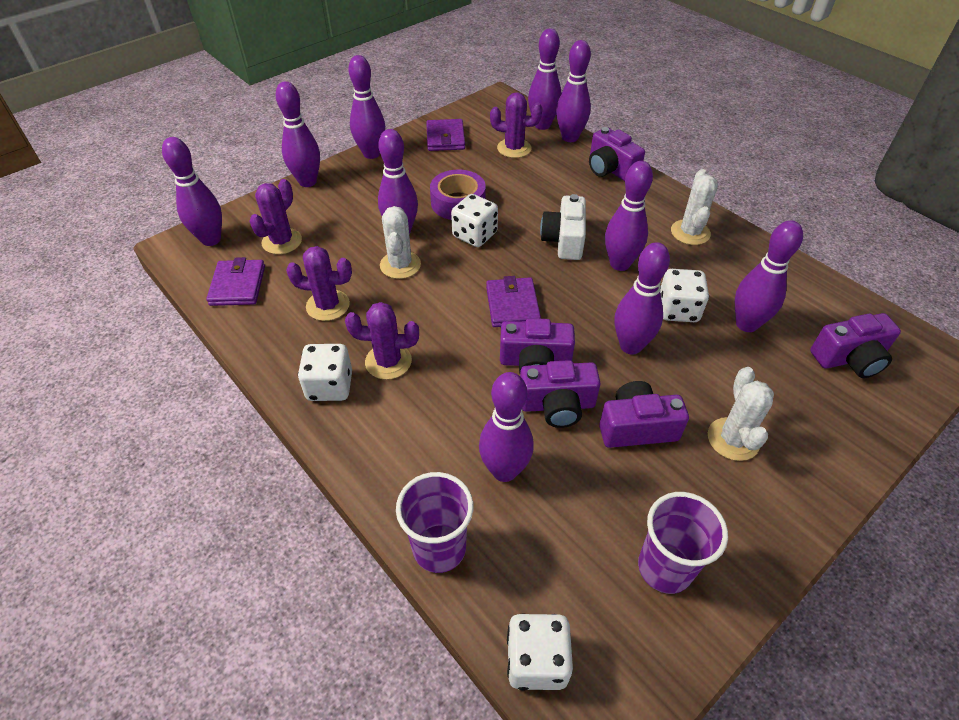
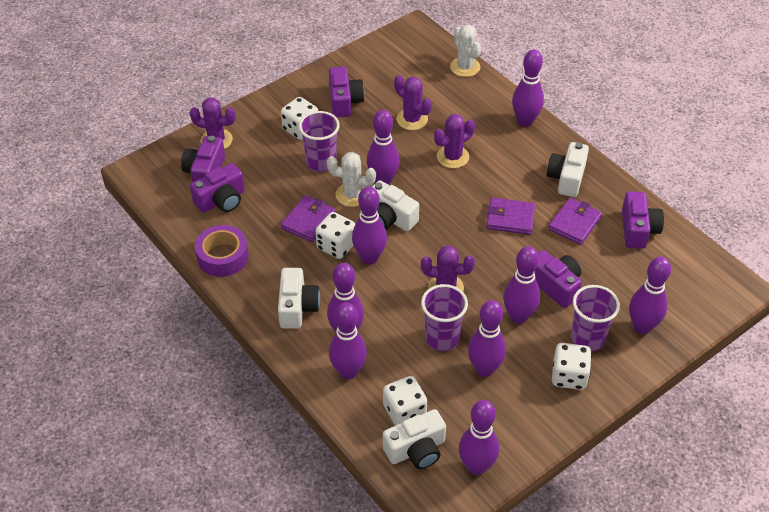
purple bowling pin: 10 -> 9
purple cup: 2 -> 3
white cactus: 3 -> 2
white camera: 1 -> 4

